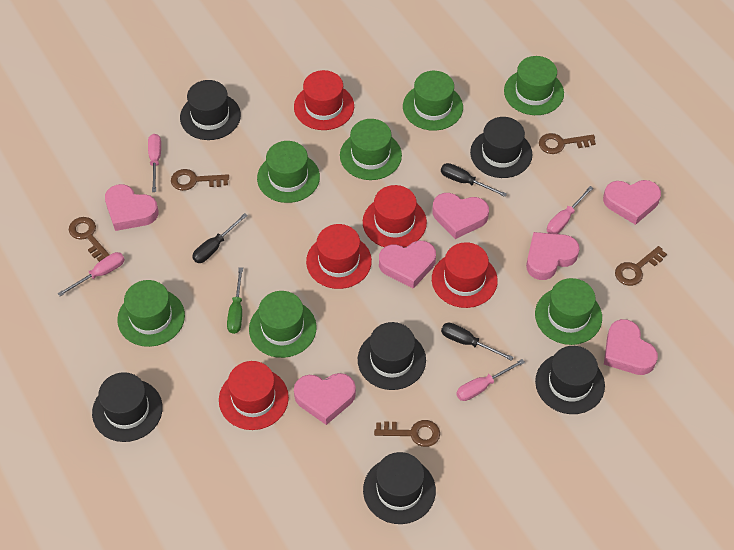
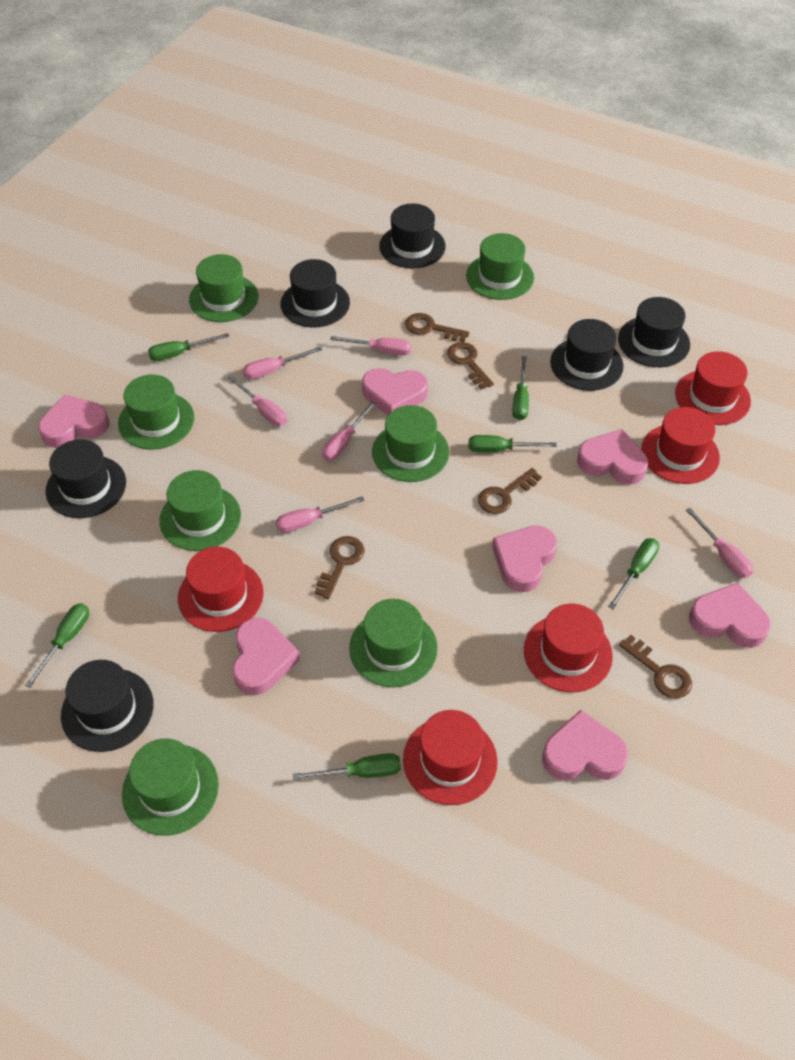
black screwdriver: 3 -> 0
green screwdriver: 1 -> 6
pink screwdriver: 4 -> 6

